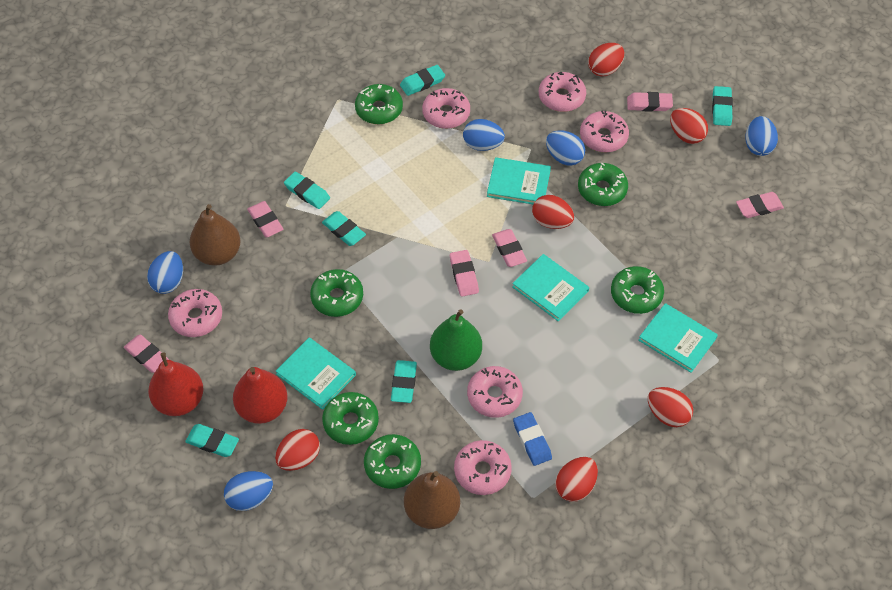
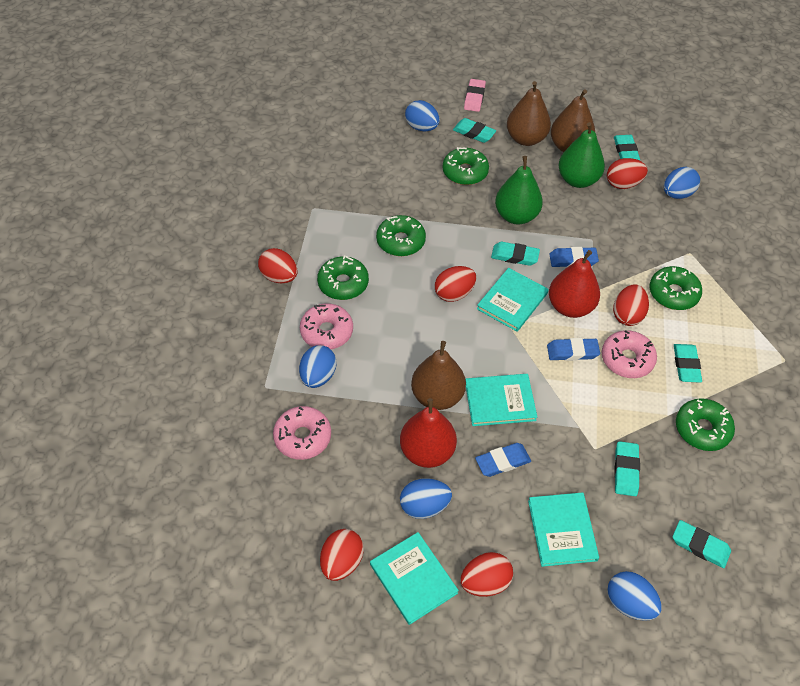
blue eraser: 1 -> 3
brown pear: 2 -> 3
green donut: 6 -> 5
green pear: 1 -> 2
pink donut: 6 -> 3
pink eraser: 6 -> 1

